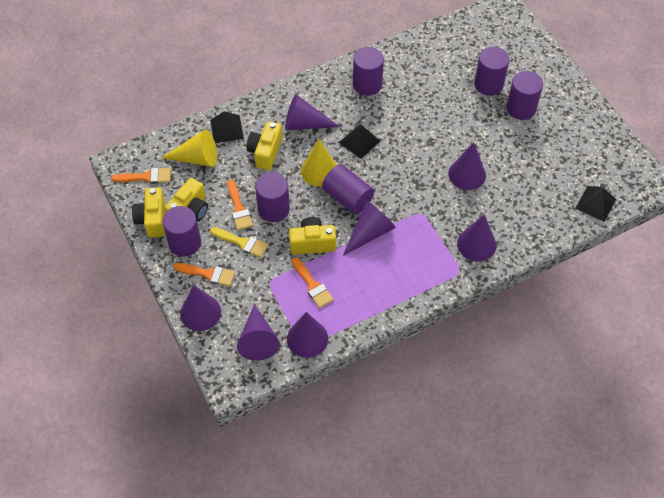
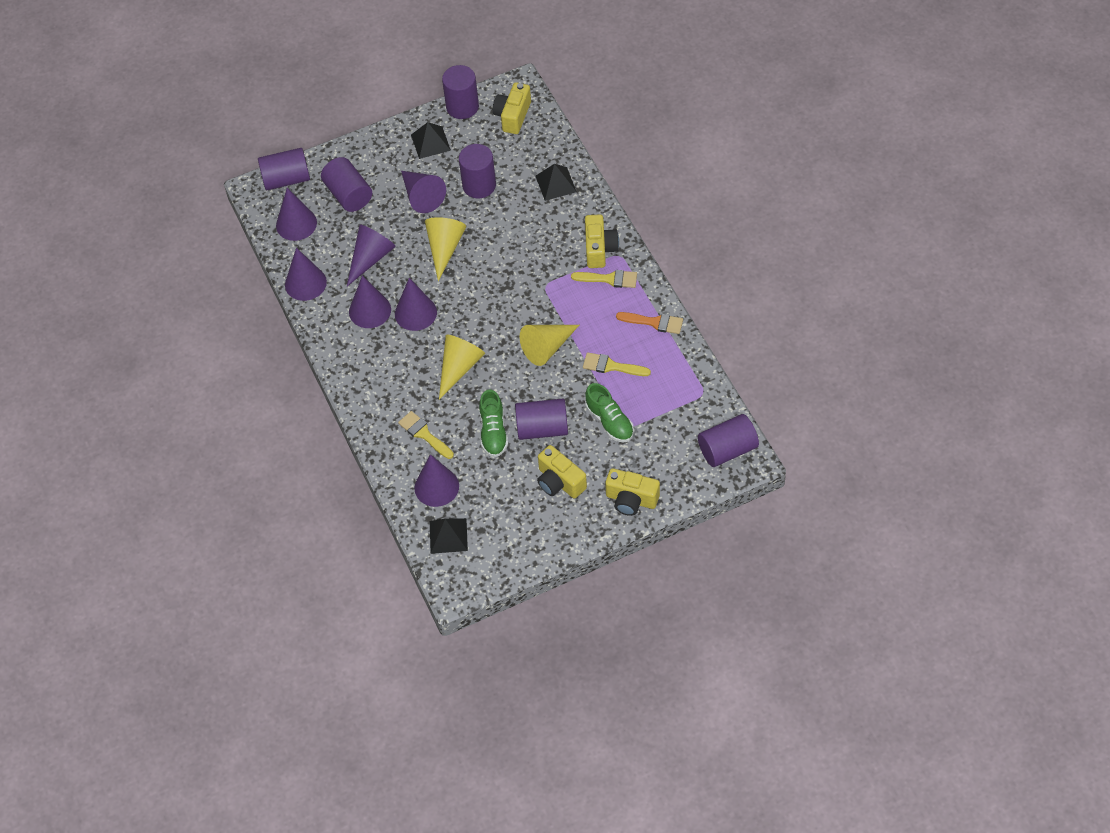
green shoe: 0 -> 2
orange brush: 4 -> 1
yellow brush: 1 -> 3
yellow cone: 2 -> 3

